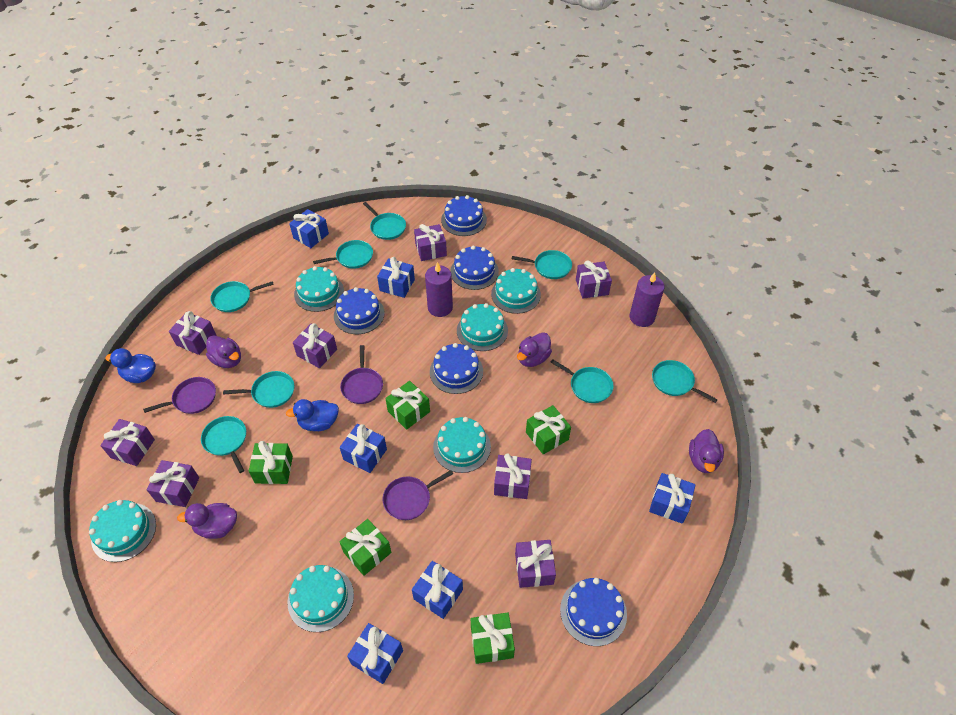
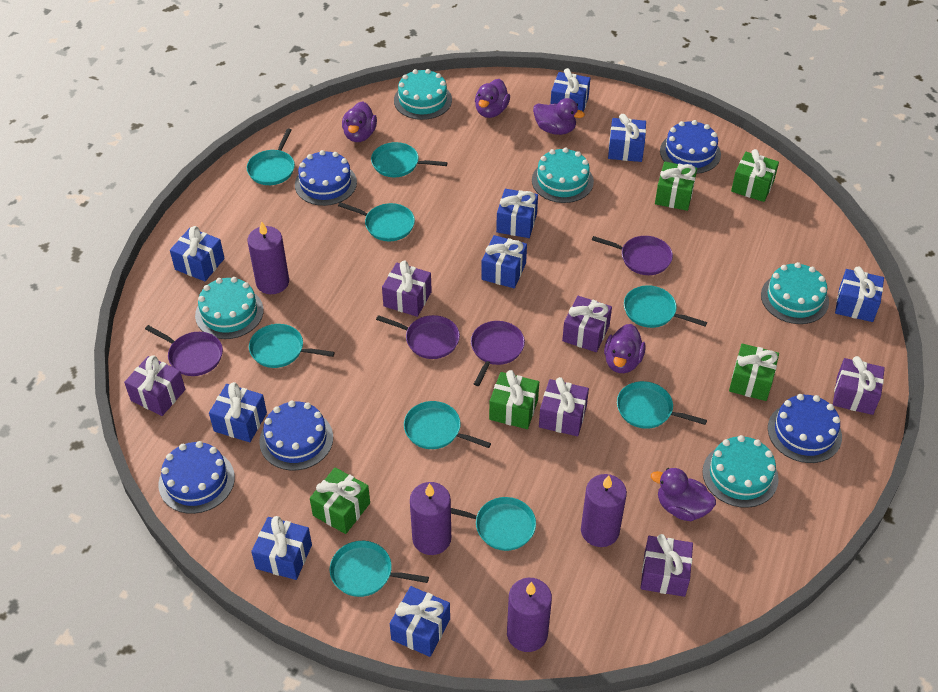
blue duck: 2 -> 0
blue gift: 6 -> 9
purple candle: 2 -> 4
purple duck: 4 -> 5
purple gift: 8 -> 6
purple pan: 3 -> 4
turquoise cake: 6 -> 5
turquoise pan: 8 -> 9

